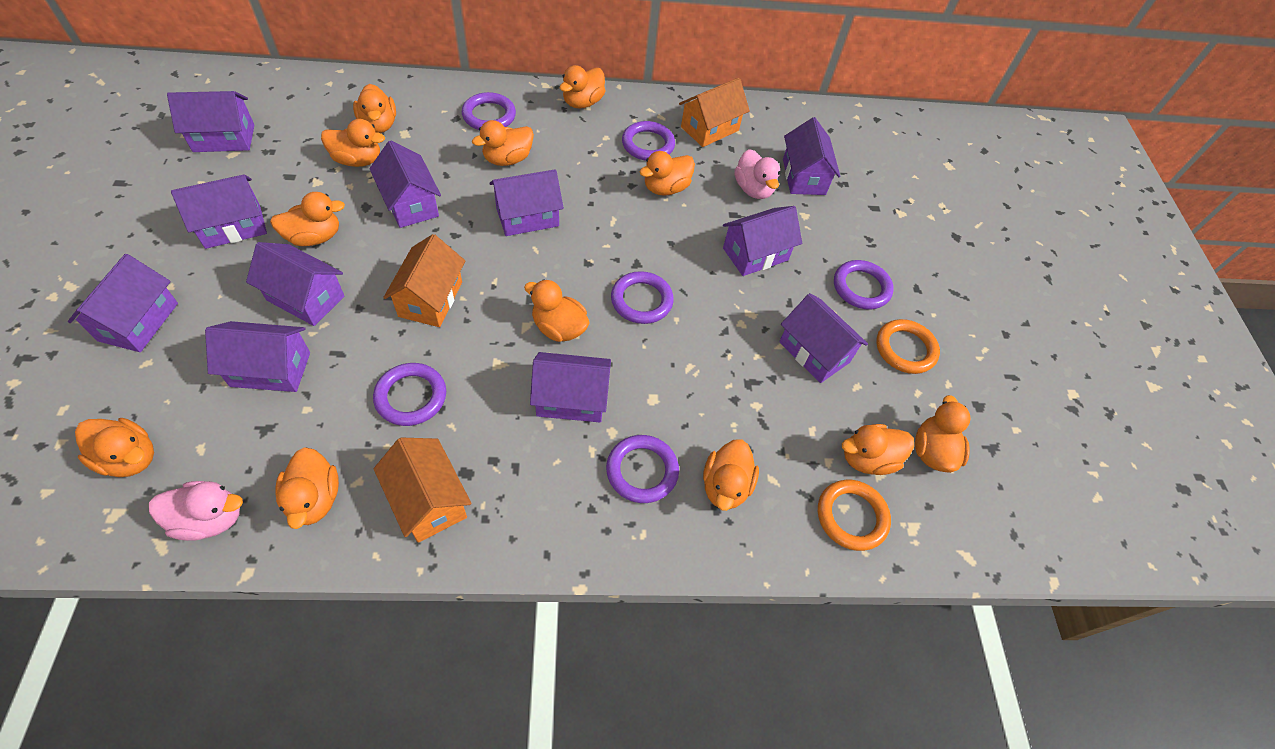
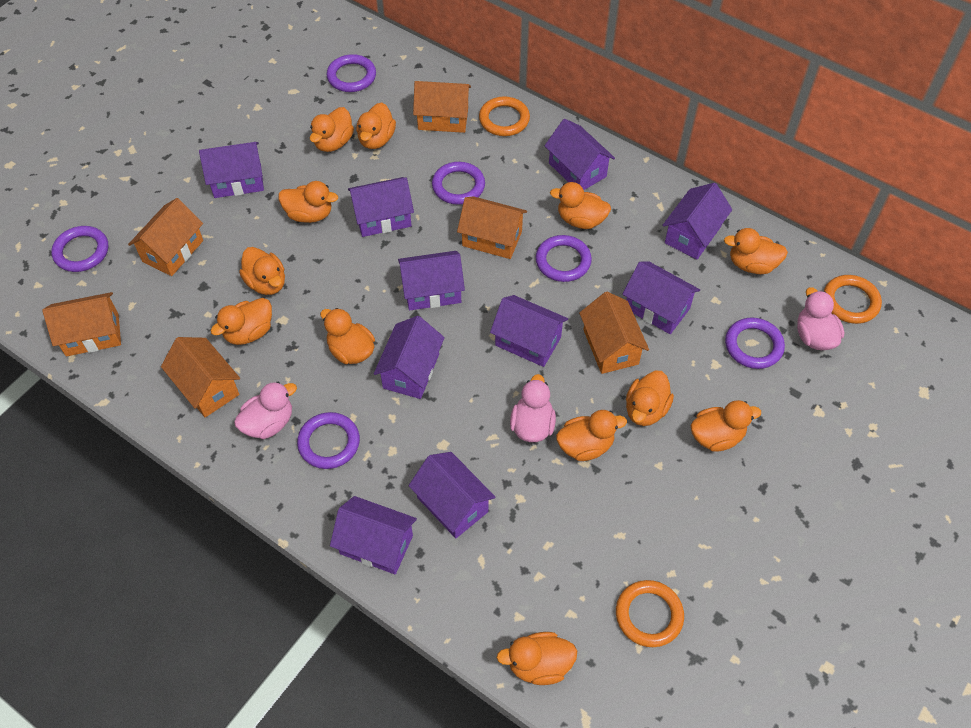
orange house: 3 -> 6
orange ring: 2 -> 3
pink duck: 2 -> 3
purple house: 11 -> 10

